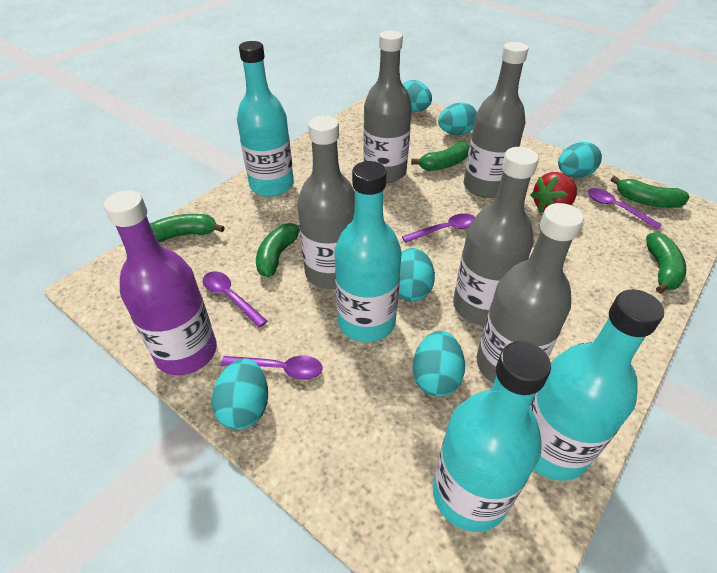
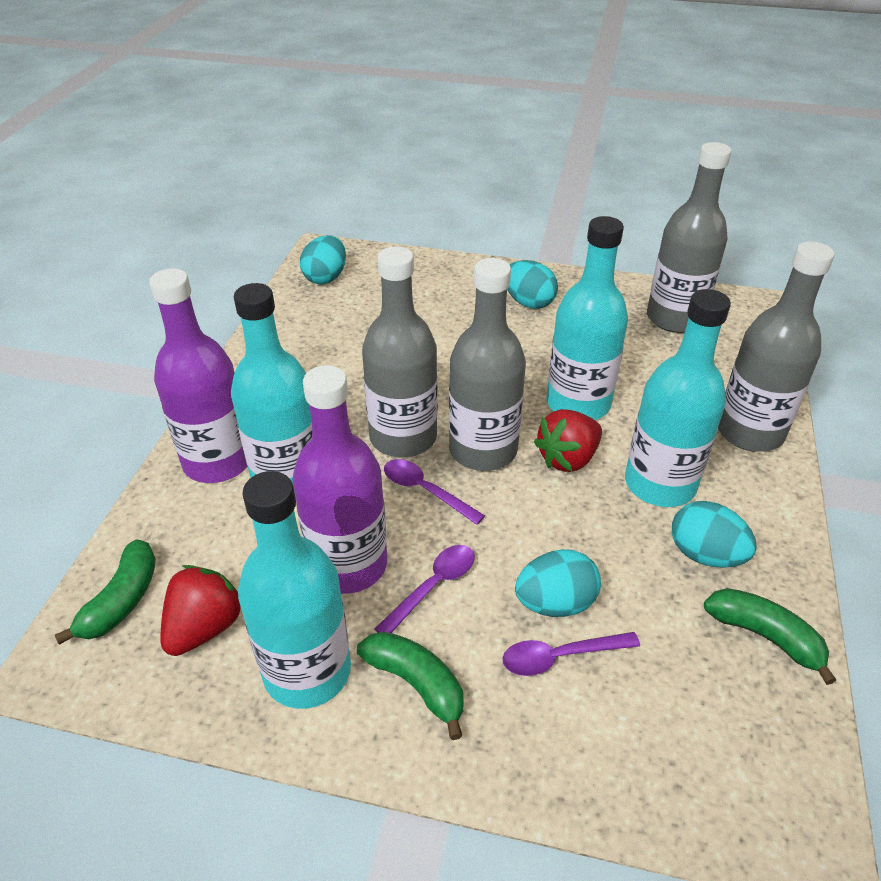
green banana: 5 -> 3
grey bottle: 5 -> 4
purple bottle: 1 -> 2
purple spoon: 4 -> 3
red strawberry: 1 -> 2
turquoise egg: 6 -> 4

